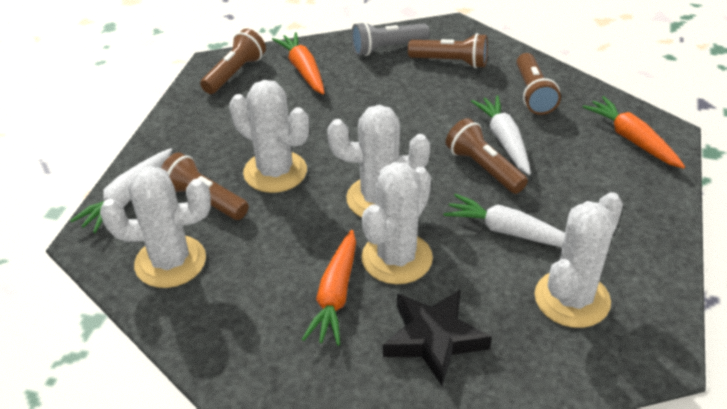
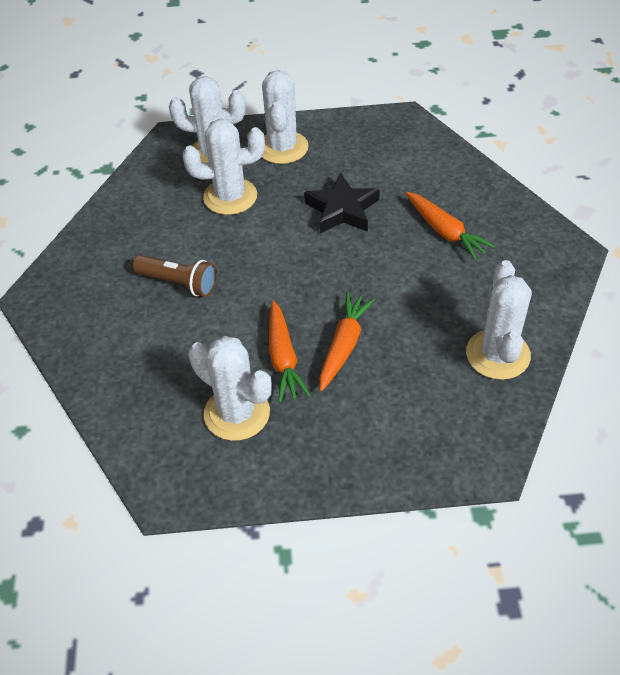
brown flashlight: 5 -> 1
grey flashlight: 1 -> 0
white carrot: 3 -> 0

